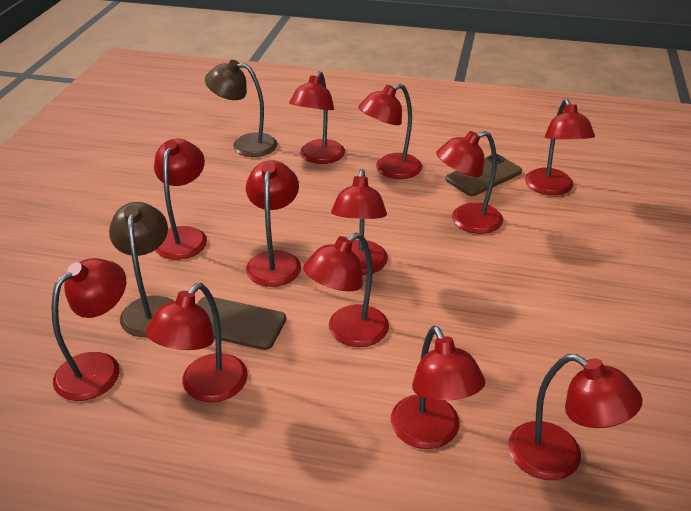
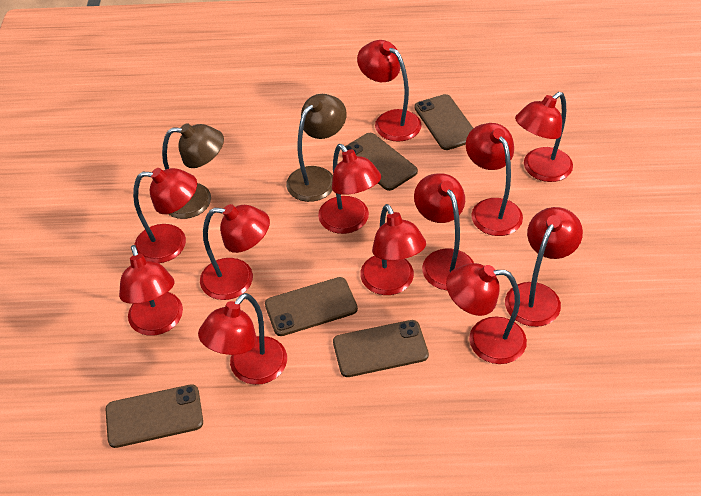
brown phone: 2 -> 5

